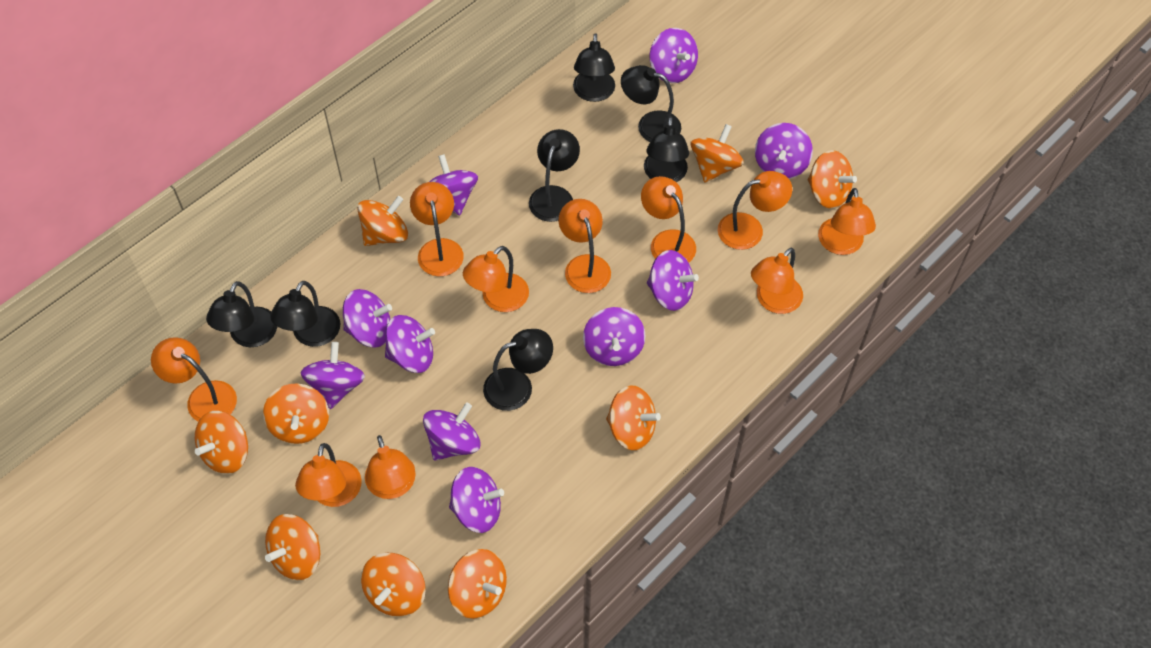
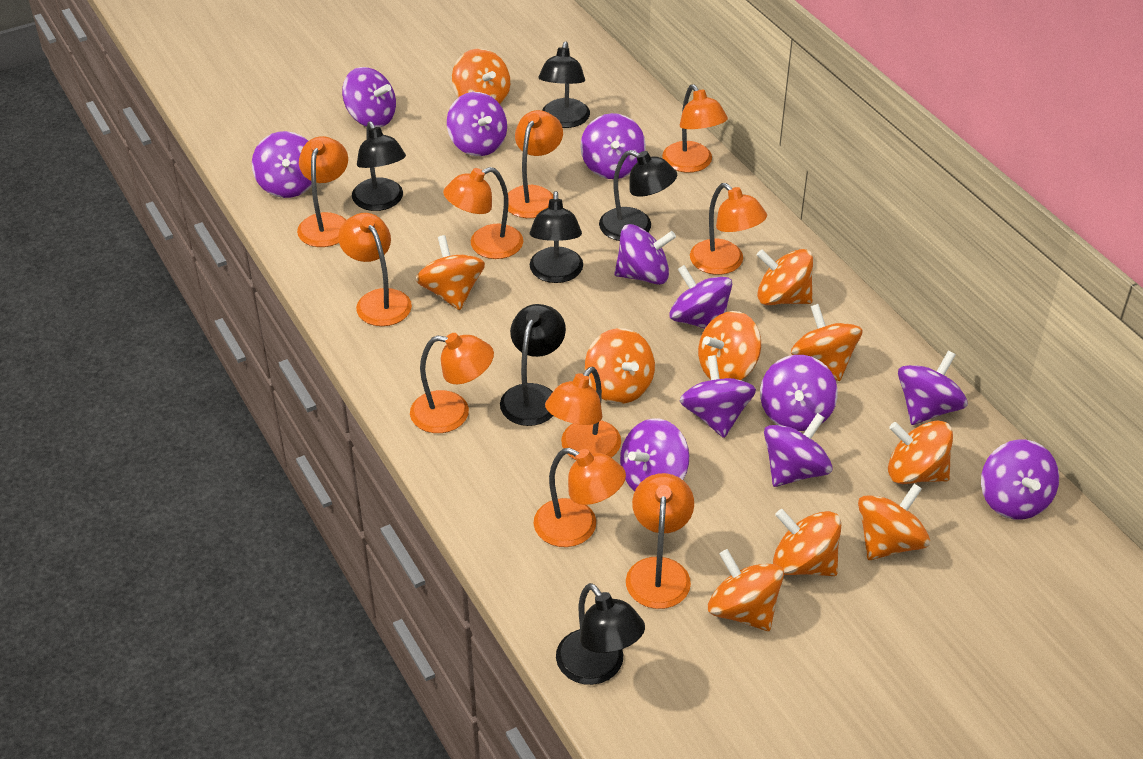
black lamp: 7 -> 6
orange spinning top: 9 -> 10
purple spinning top: 10 -> 12

